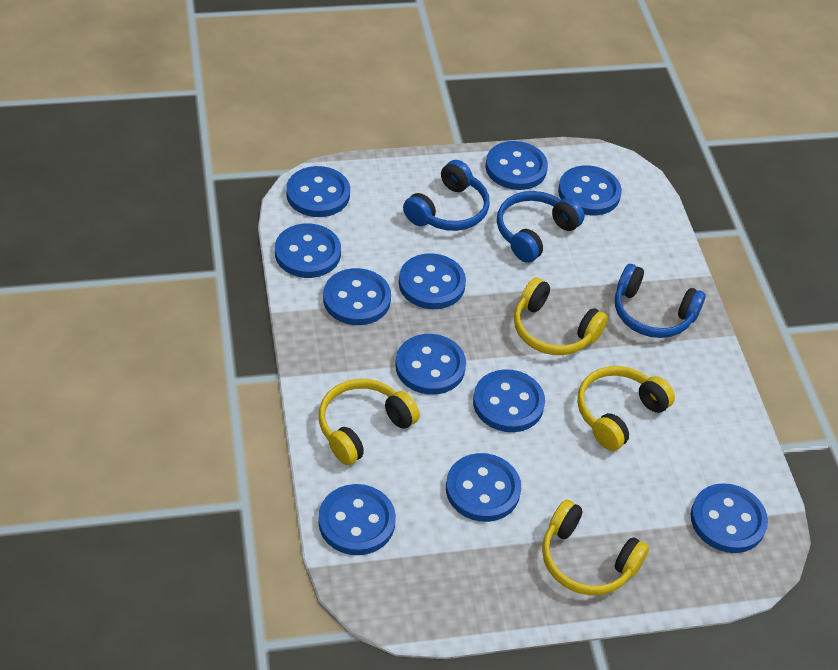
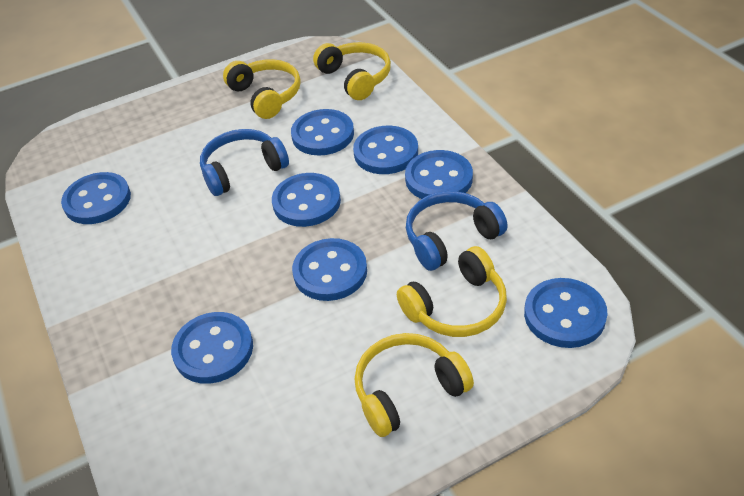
blue button: 11 -> 8
blue headphones: 3 -> 2

